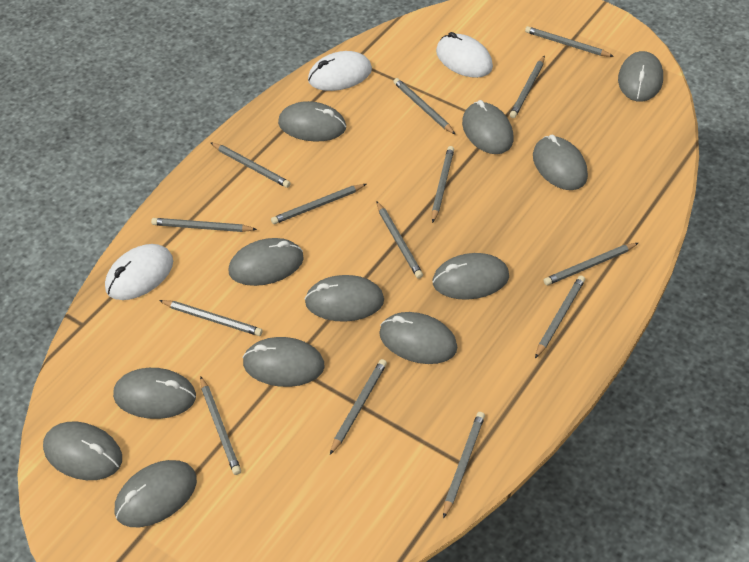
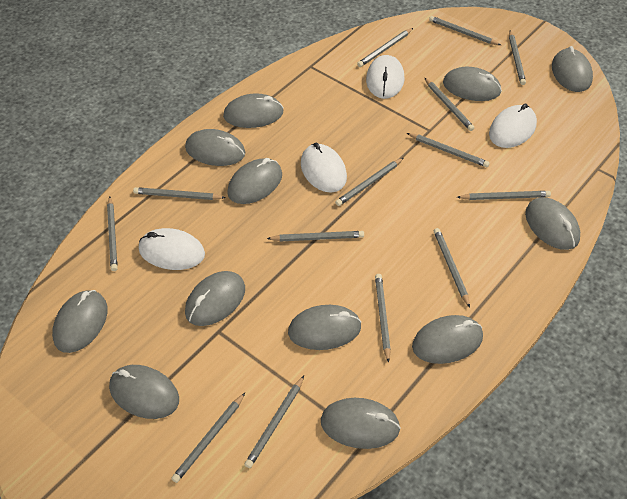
white mouse: 3 -> 4

